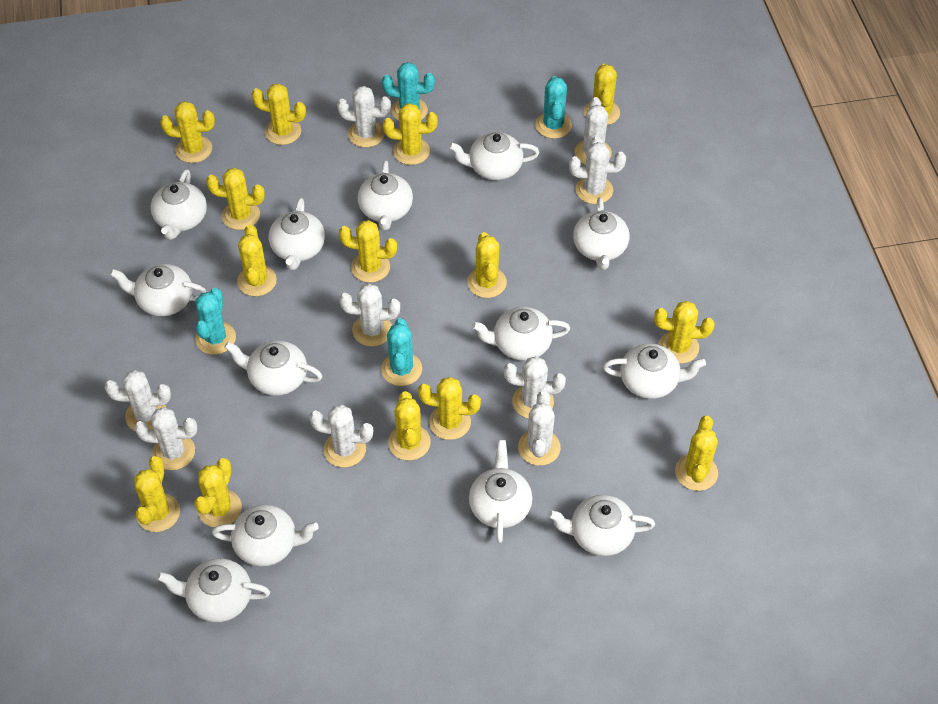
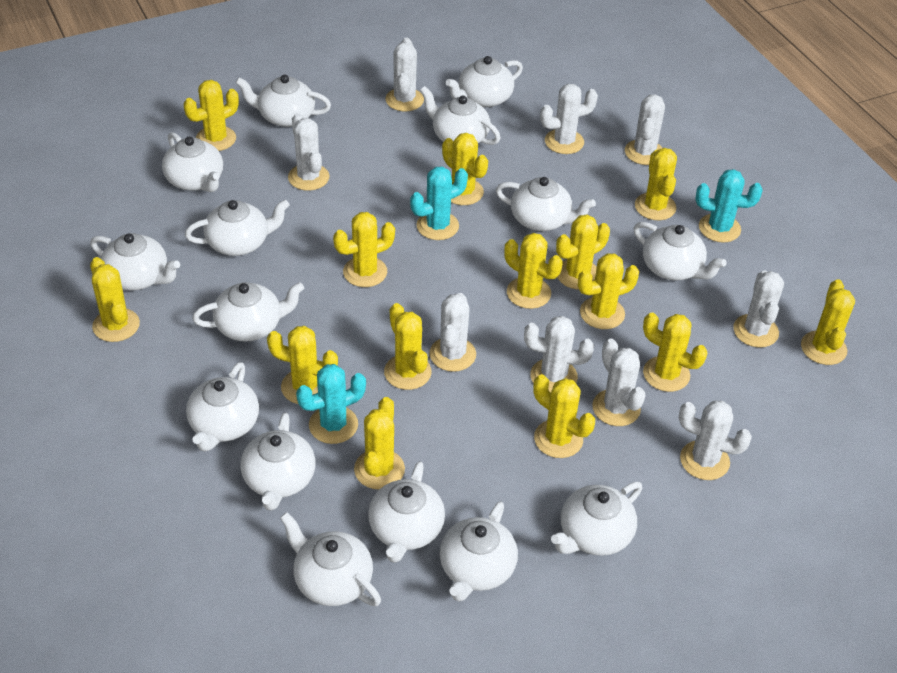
turquoise cactus: 4 -> 3
white teapot: 13 -> 15

